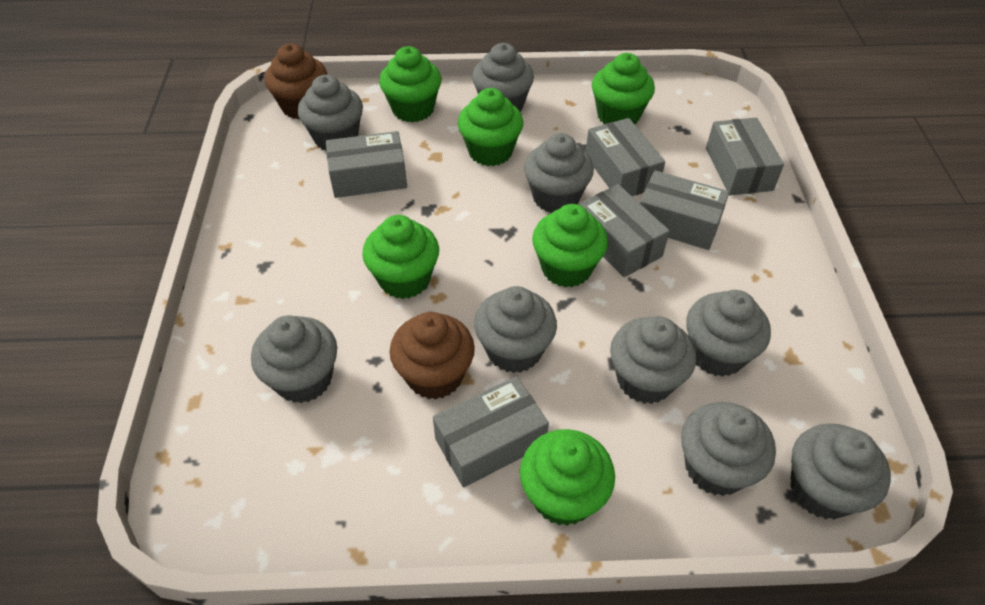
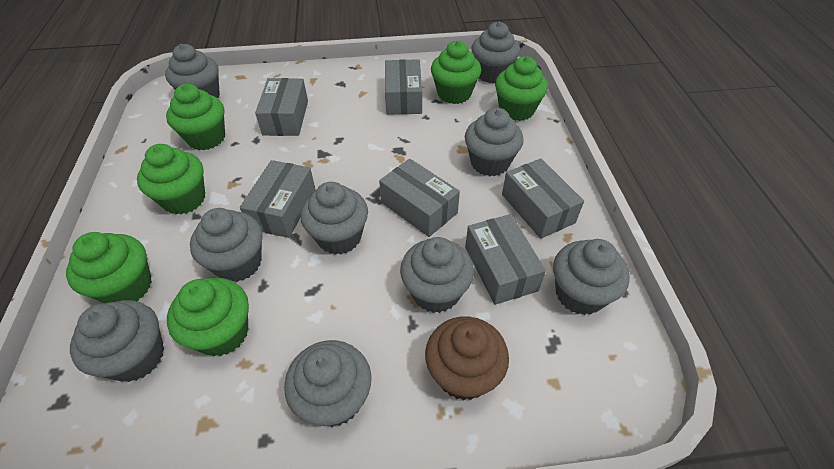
brown cupcake: 2 -> 1

